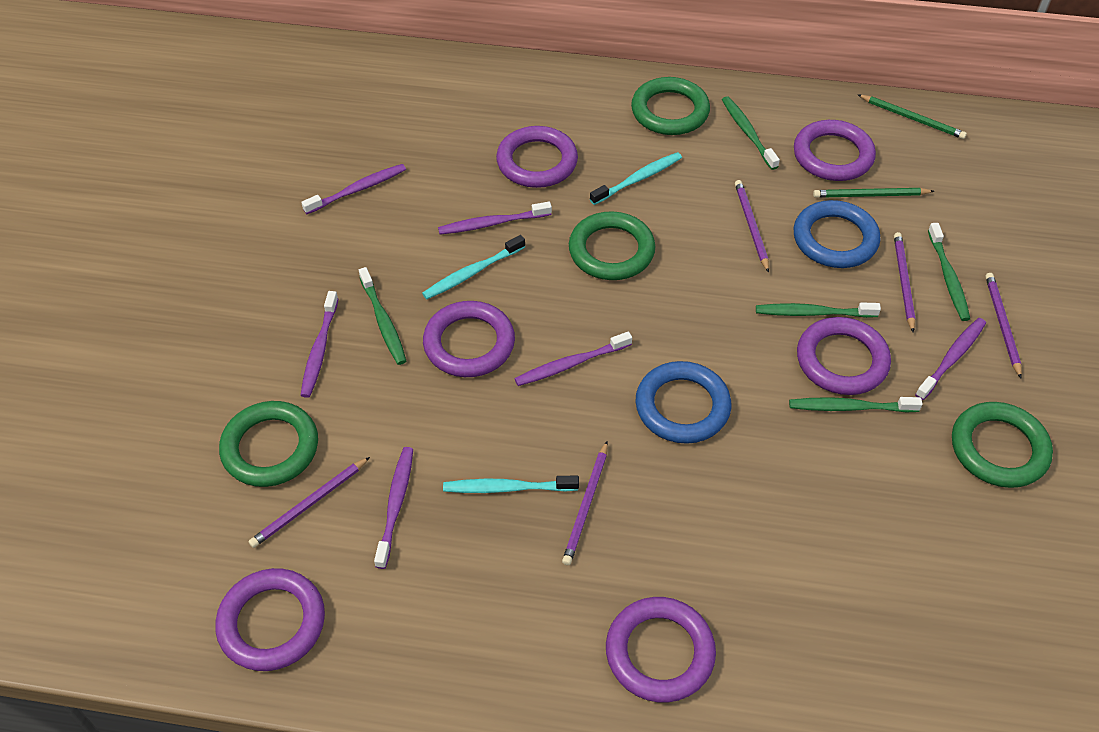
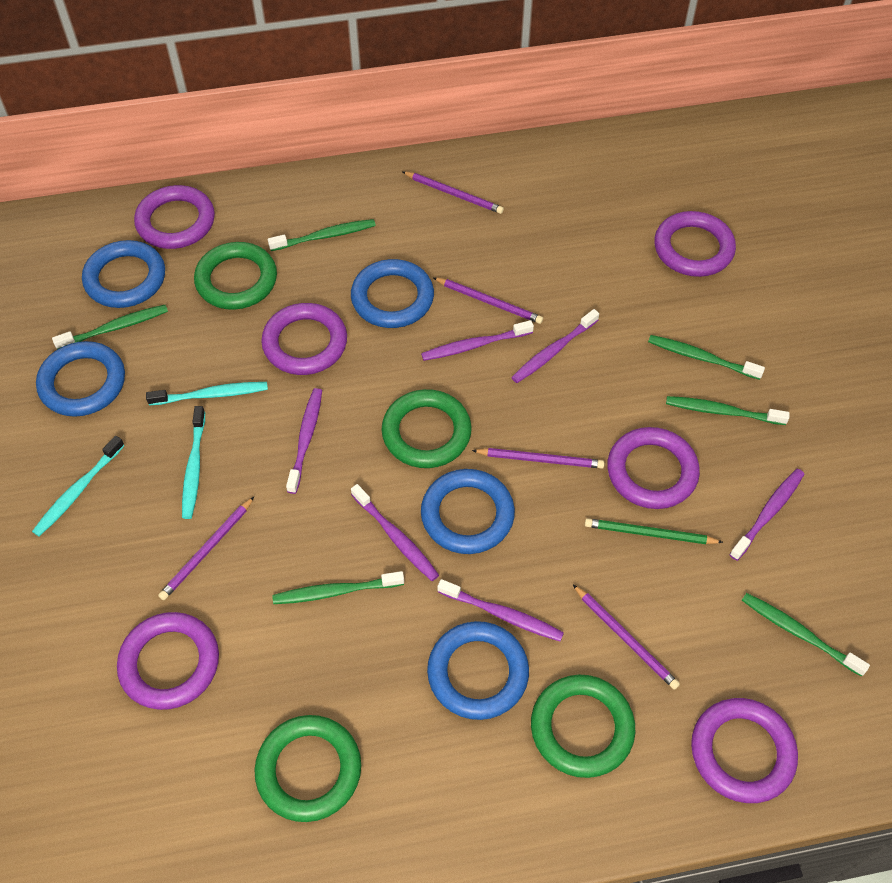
blue ring: 2 -> 5
green pencil: 2 -> 1
green toothbrush: 5 -> 6

